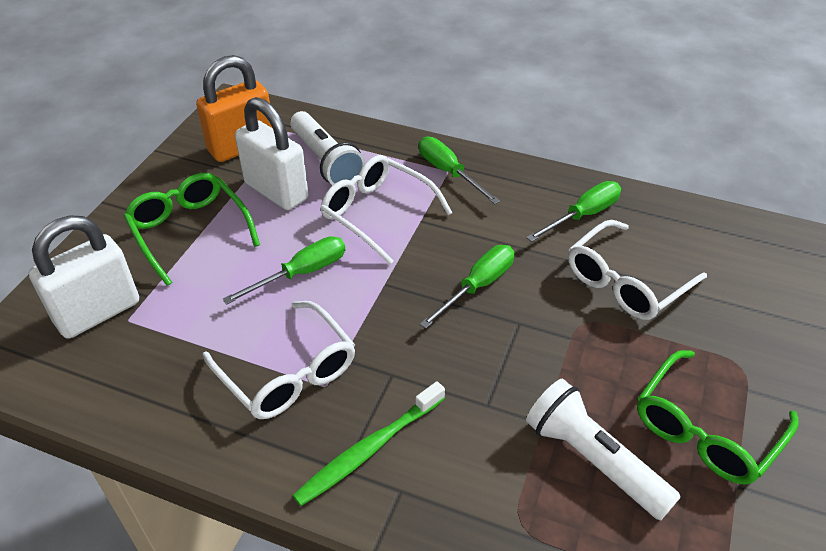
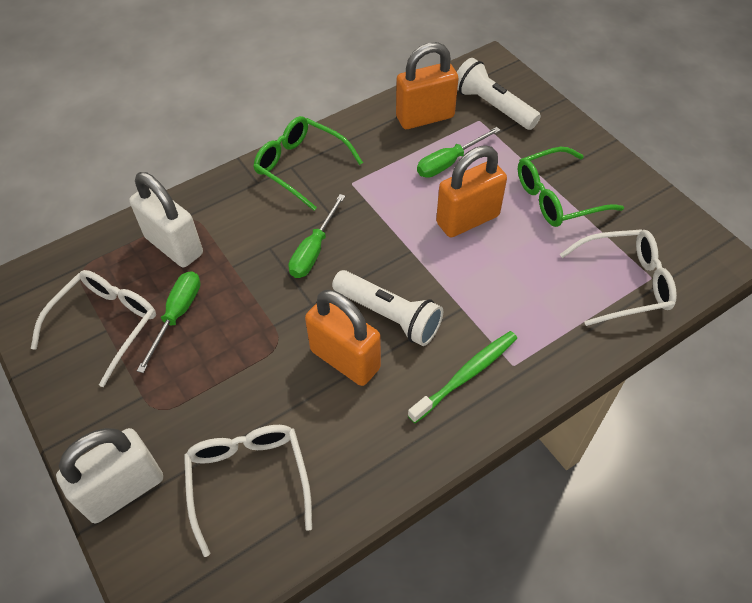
green screwdriver: 4 -> 3
orange padlock: 1 -> 3

